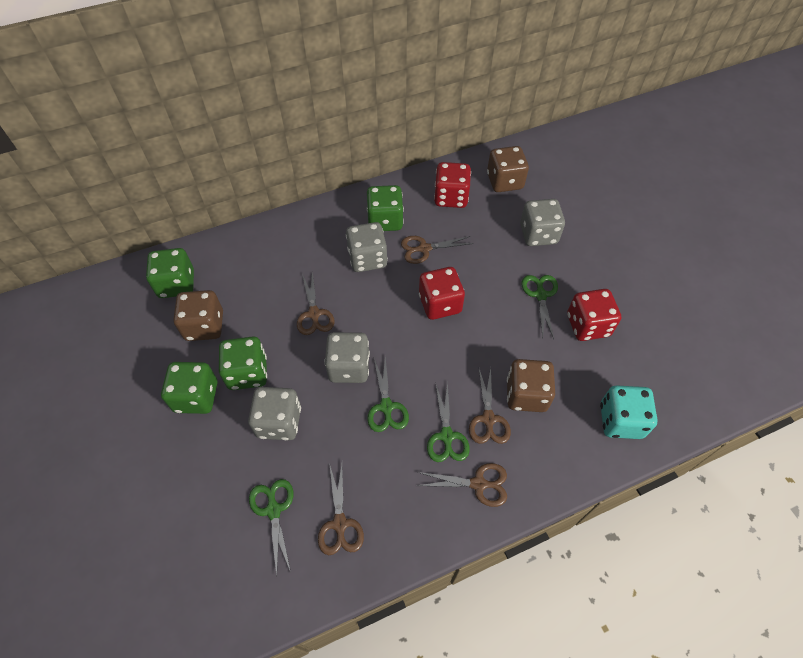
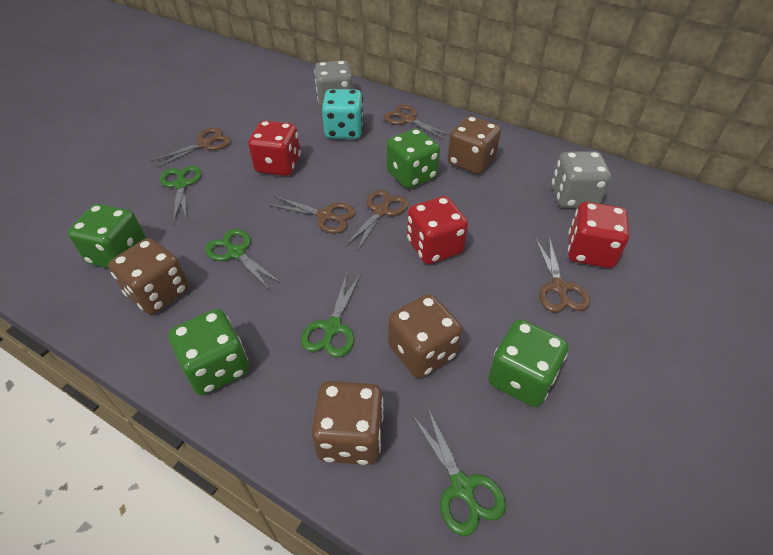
brown dice: 3 -> 4
grey dice: 4 -> 2

